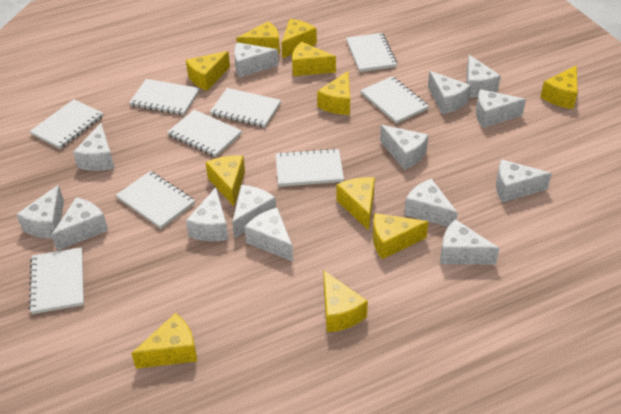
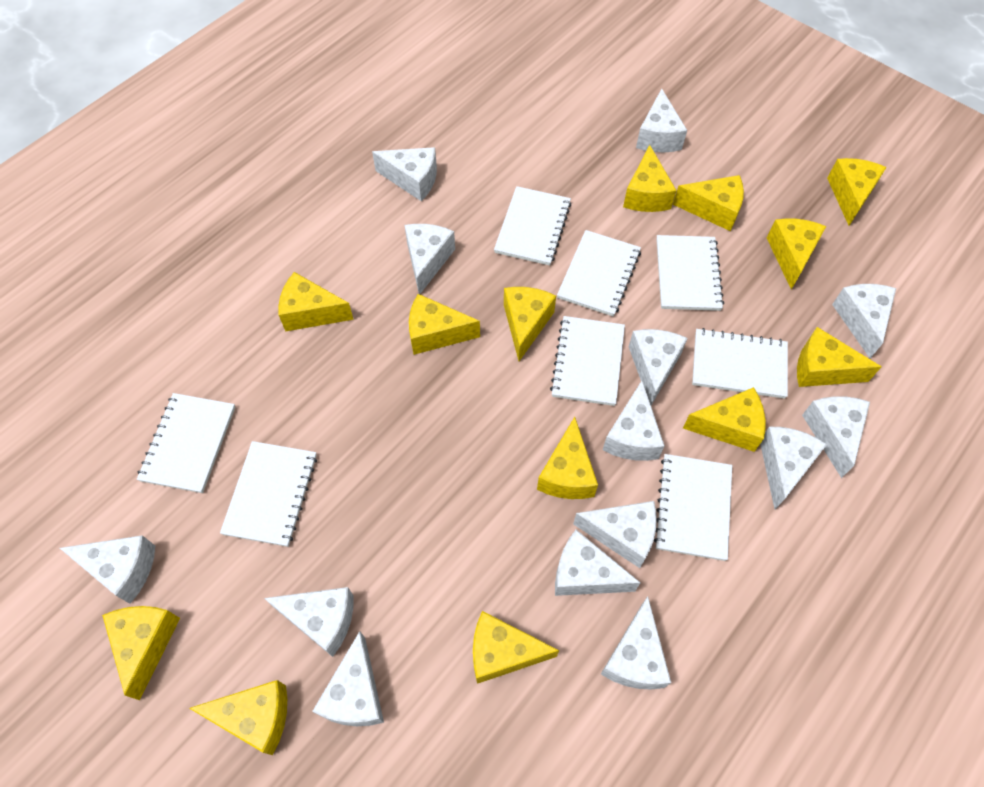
white notebook: 9 -> 8
yellow cheese: 11 -> 13

